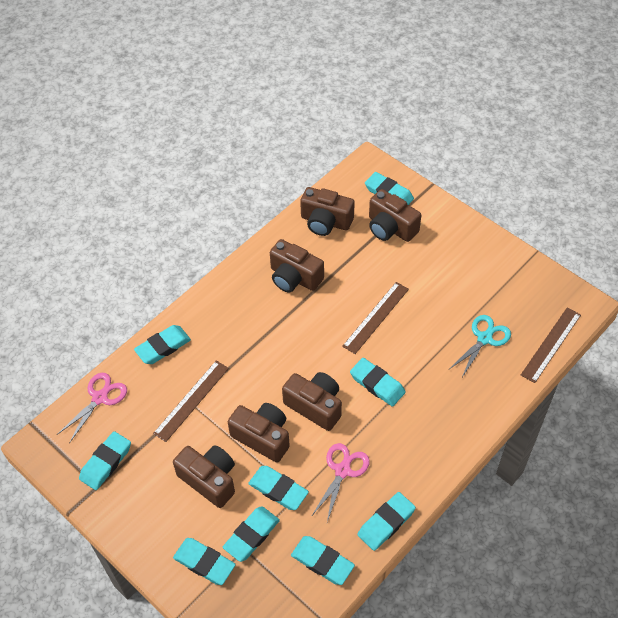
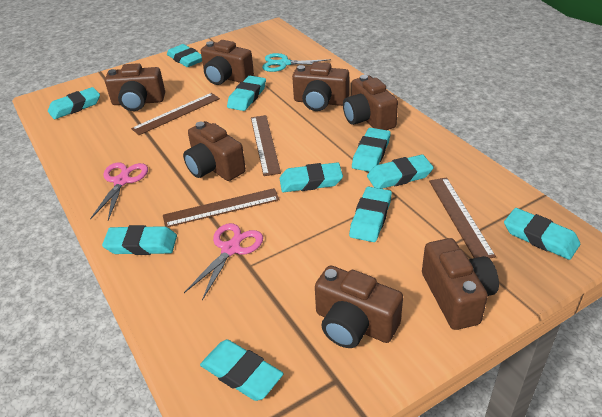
brown camera: 6 -> 7
brown ruler: 3 -> 4
turquoise eraser: 9 -> 10

